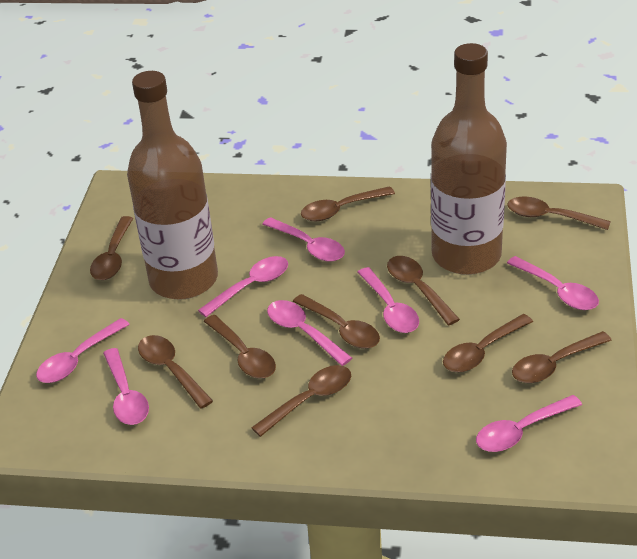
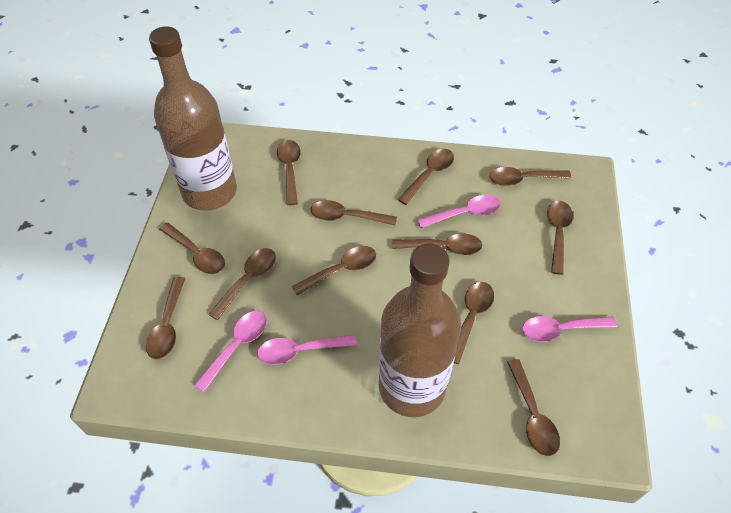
brown spoon: 10 -> 12
pink spoon: 8 -> 4

